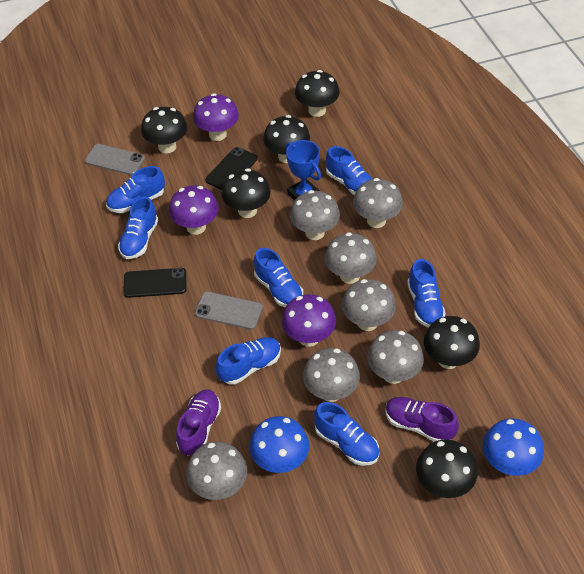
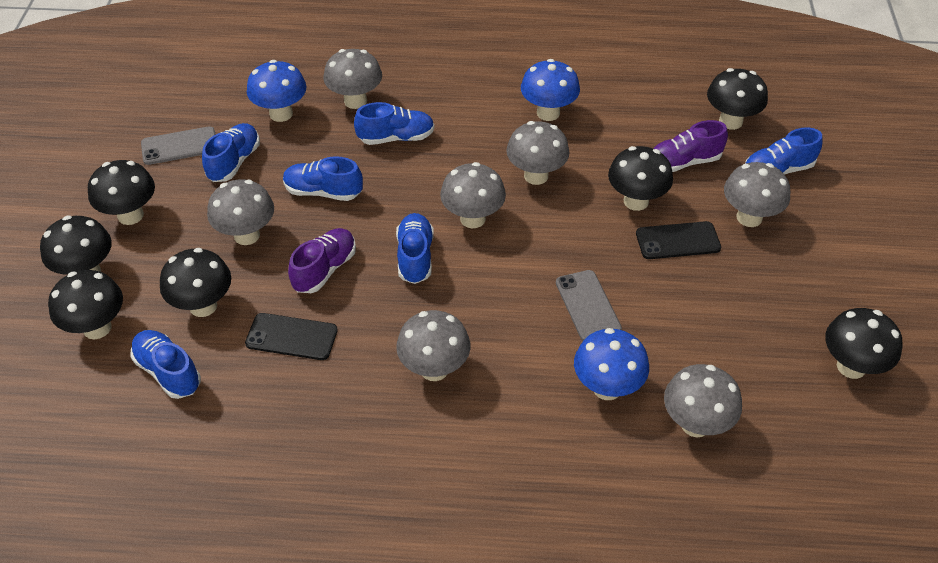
black mushroom: 6 -> 7
blue mushroom: 2 -> 3
blue shoe: 7 -> 6
blue trophy: 1 -> 0
purple mushroom: 3 -> 0

